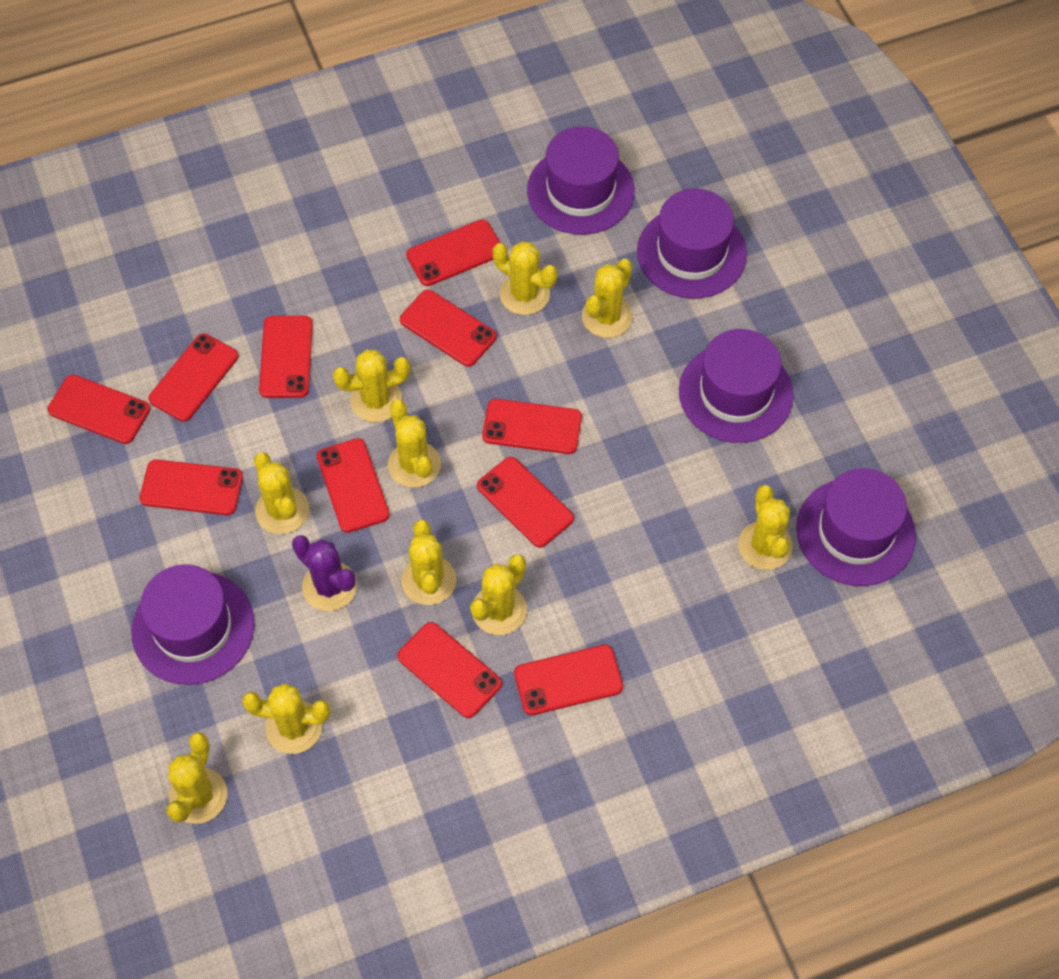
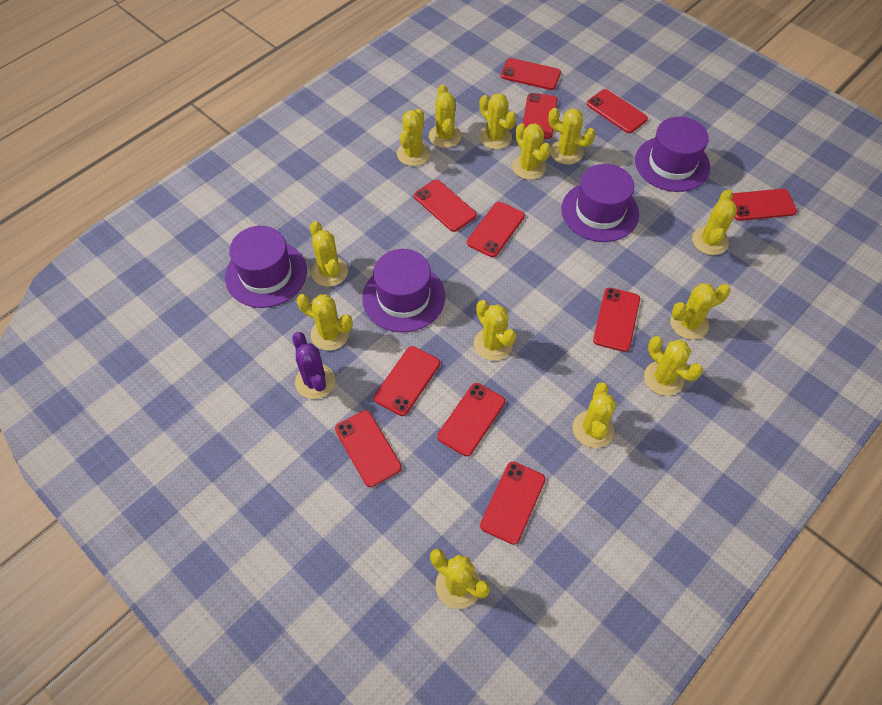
purple hat: 5 -> 4
yellow cactus: 10 -> 13

